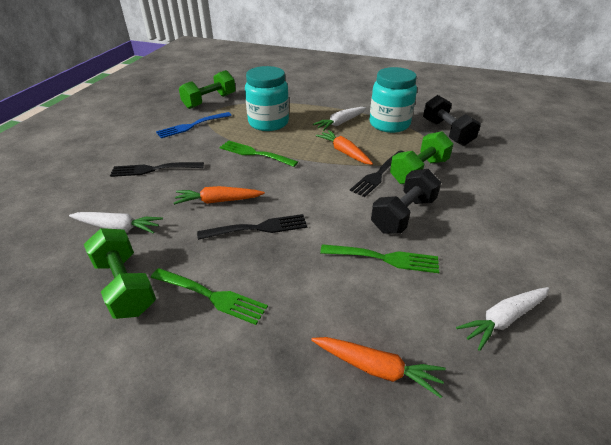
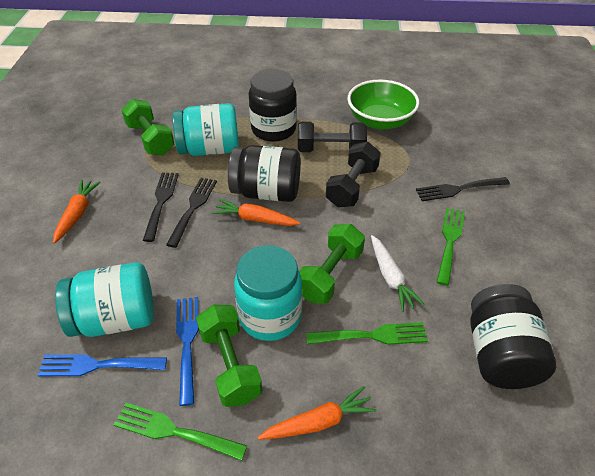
black jar: 0 -> 3
blue fork: 1 -> 2
green bowl: 0 -> 1
turquoise jar: 2 -> 3
white carrot: 3 -> 1

